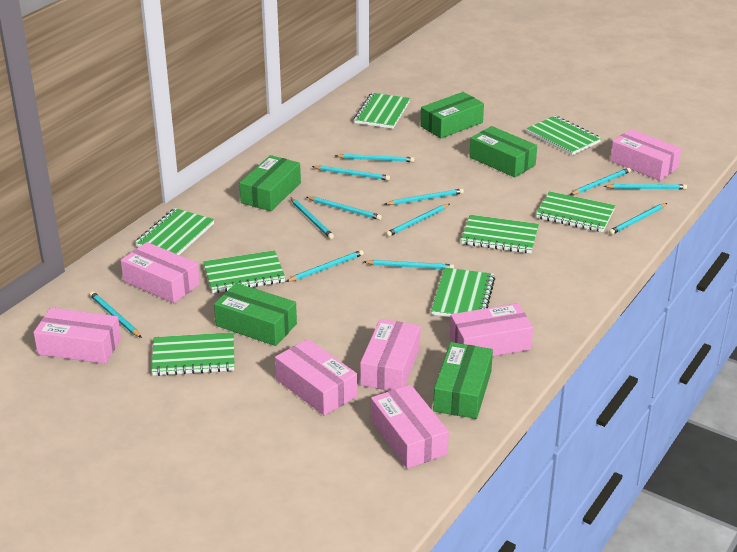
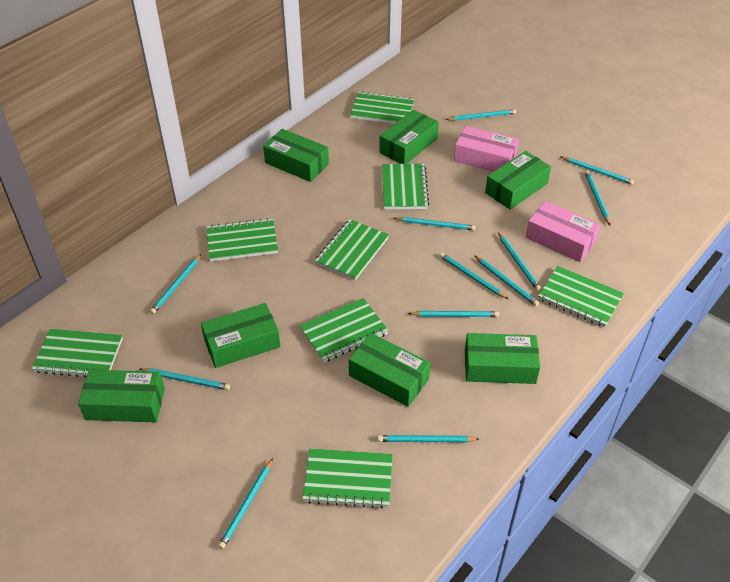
green box: 5 -> 7
pink box: 7 -> 2

